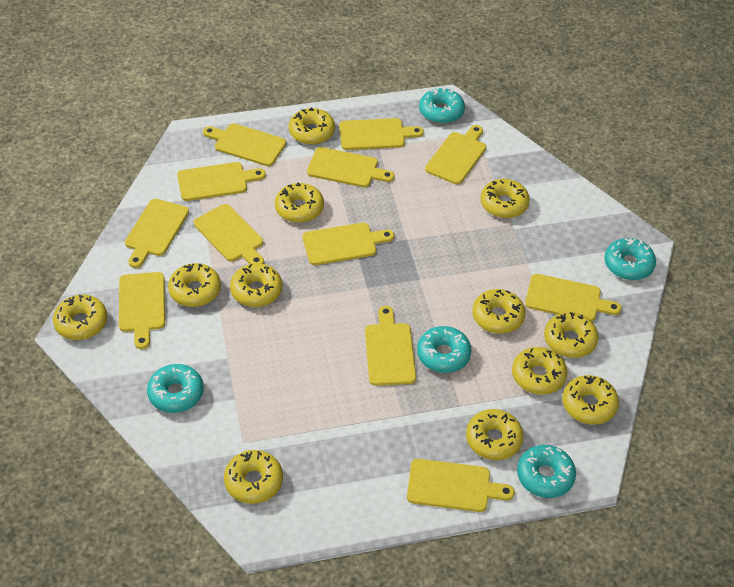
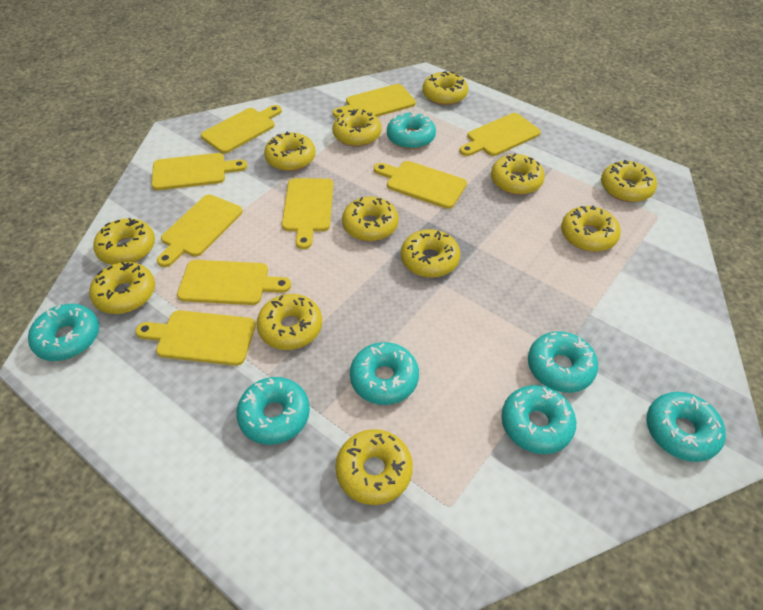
turquoise donut: 5 -> 7
yellow cutting board: 12 -> 9

